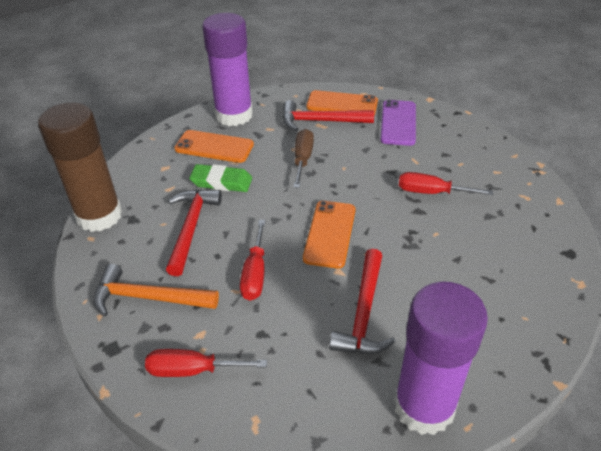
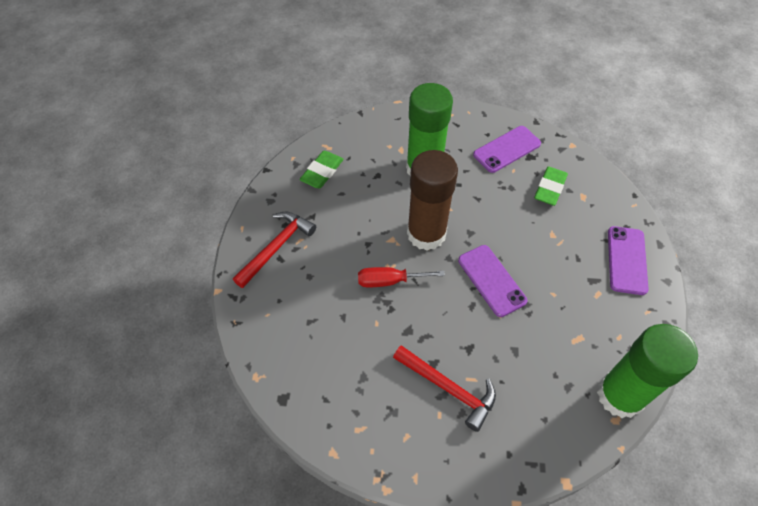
brown screwdriver: 1 -> 0
green eraser: 1 -> 2
green glue stick: 0 -> 2
orange hammer: 1 -> 0
orange phone: 3 -> 0
purple glue stick: 2 -> 0
purple phone: 1 -> 3
red hammer: 3 -> 2
red screwdriver: 3 -> 1

